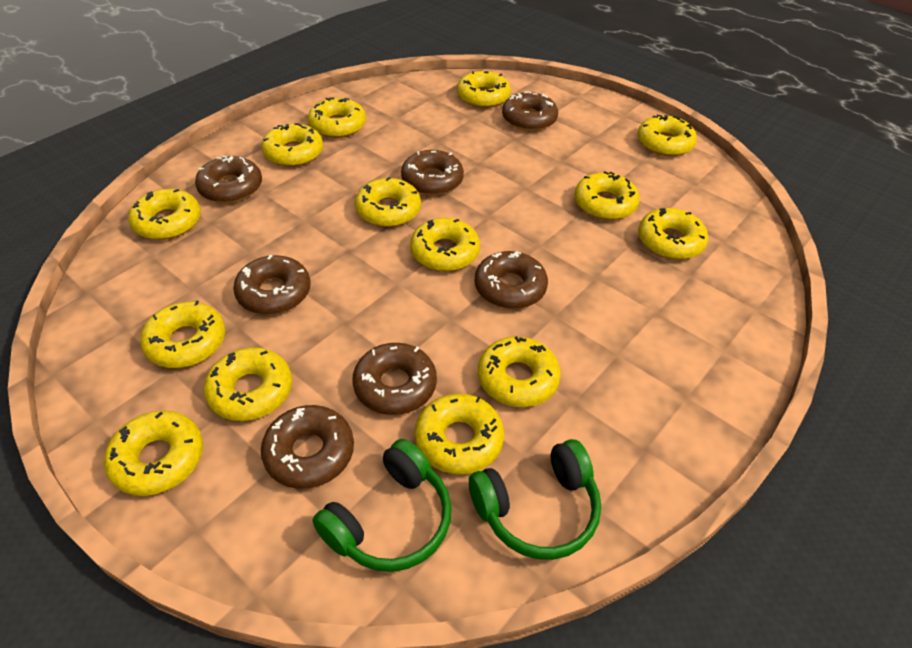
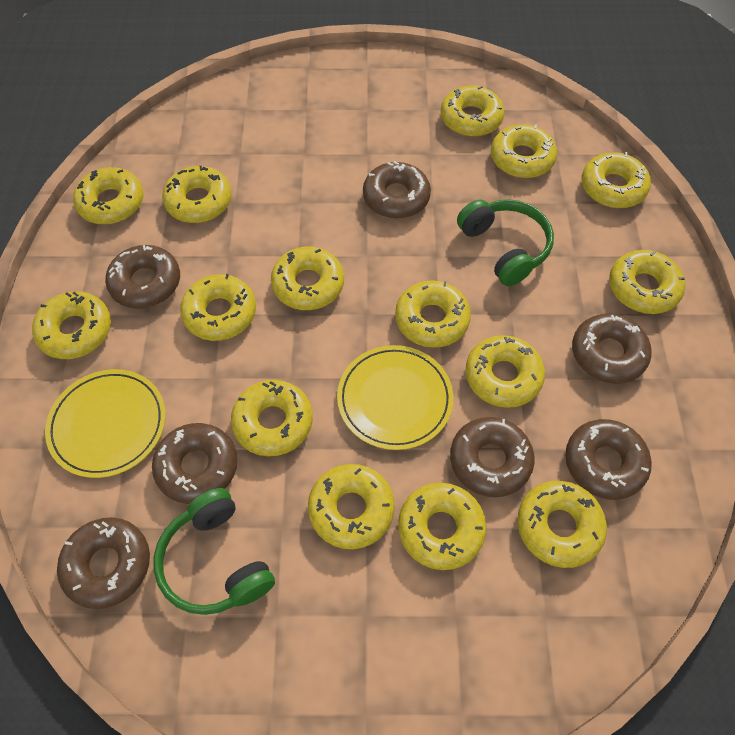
yellow donut: 14 -> 15
yellow plate: 0 -> 2

